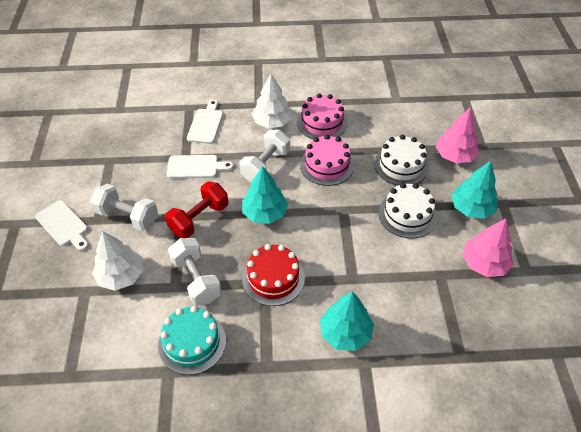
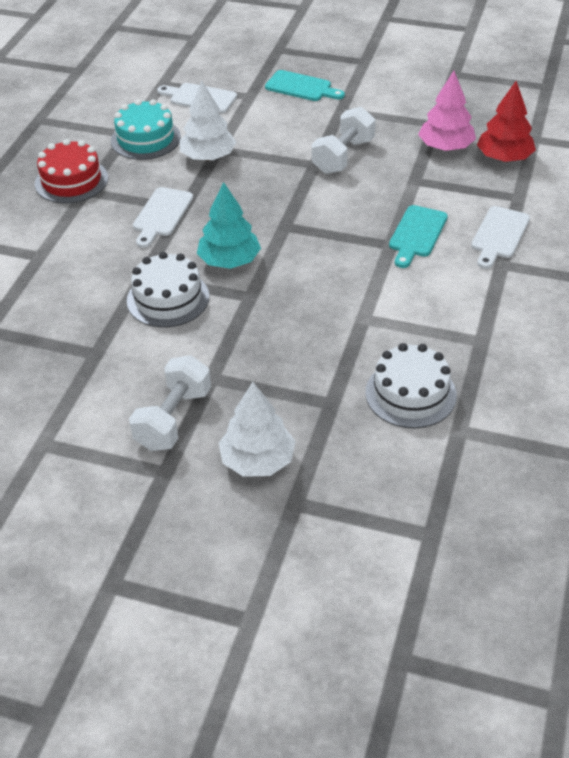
pink cake: 2 -> 0
pink tree: 2 -> 1
red dumbbell: 1 -> 0
red tree: 0 -> 1
turquoise cutting board: 0 -> 2
turquoise tree: 3 -> 1
white dumbbell: 3 -> 2

